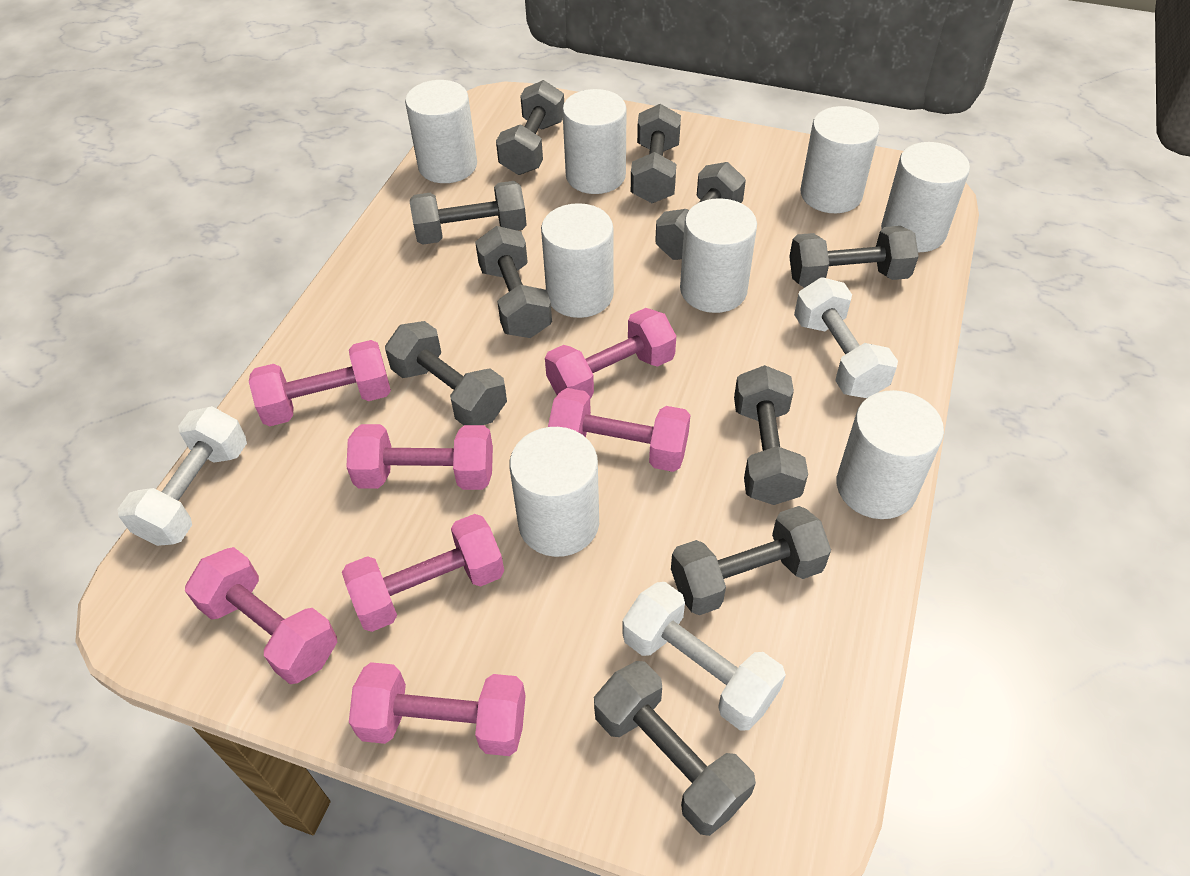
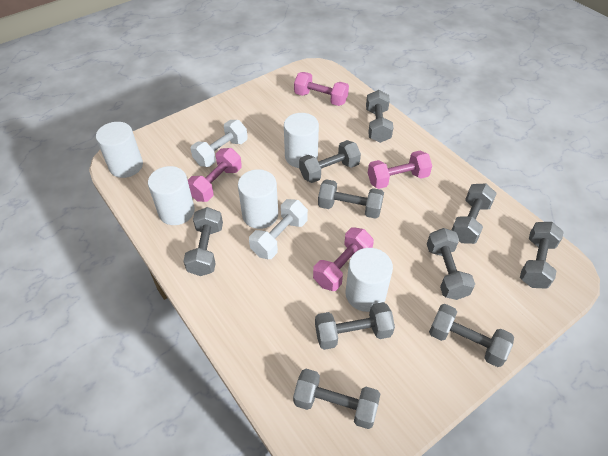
pink dumbbell: 7 -> 4
white cylinder: 8 -> 5
white dumbbell: 3 -> 2

